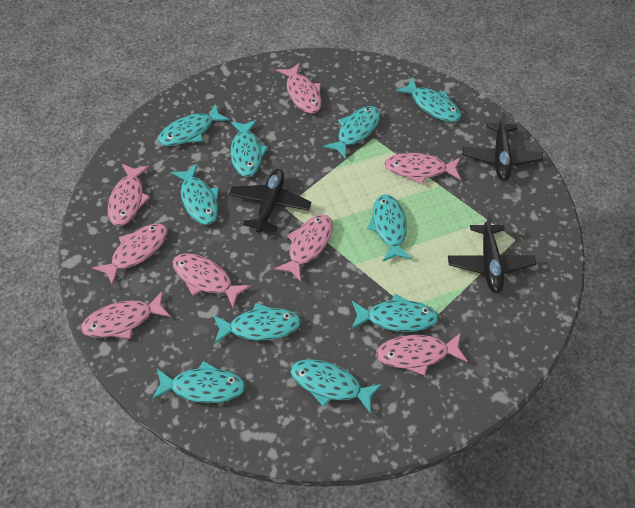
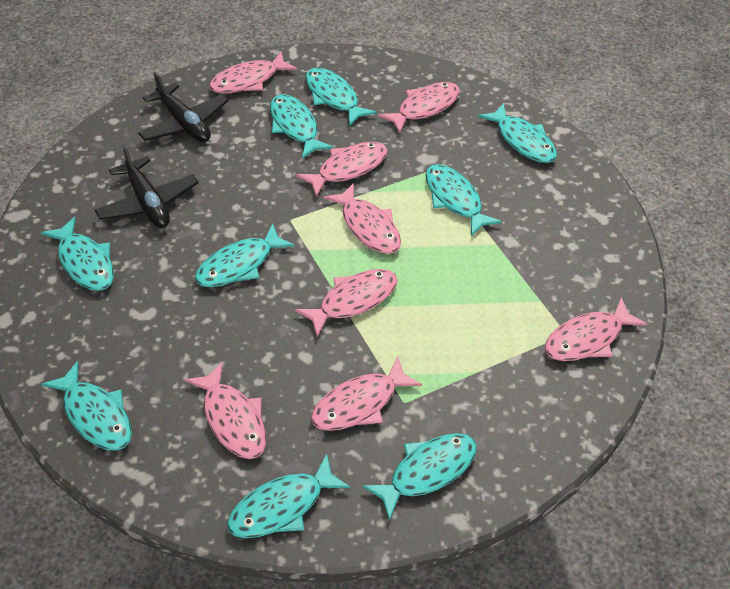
black plane: 3 -> 2
turquoise fish: 10 -> 9

